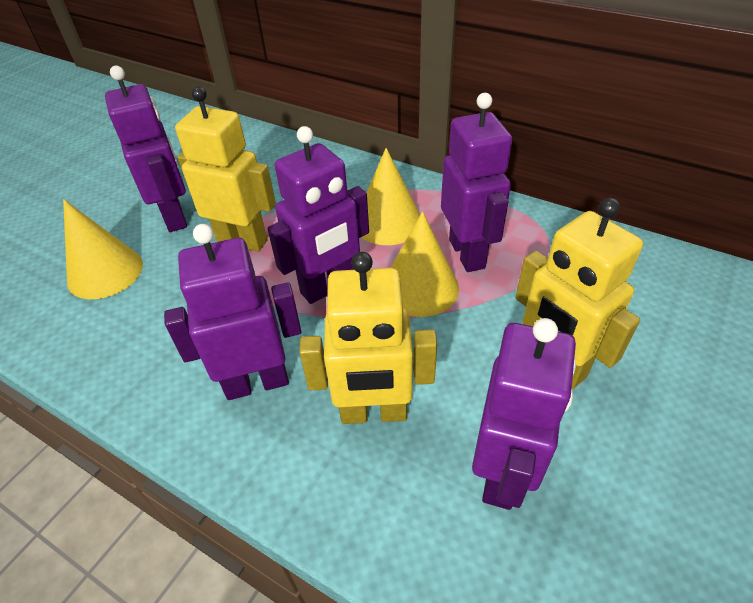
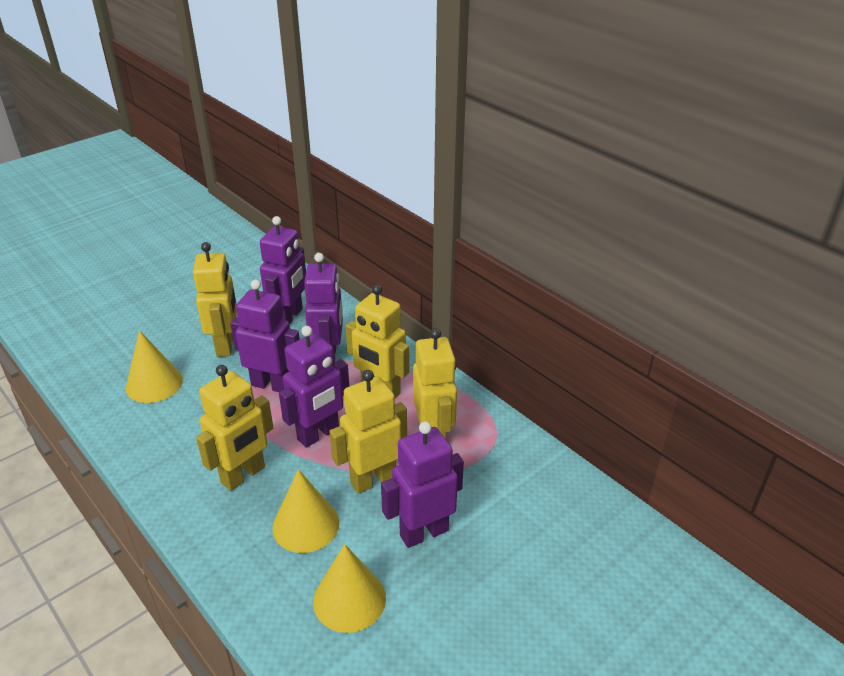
yellow robot: 3 -> 5

